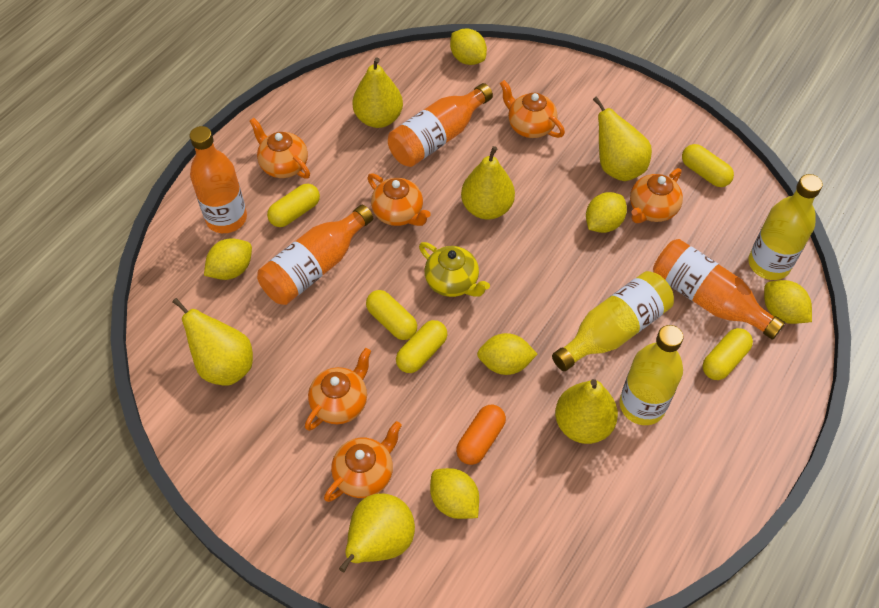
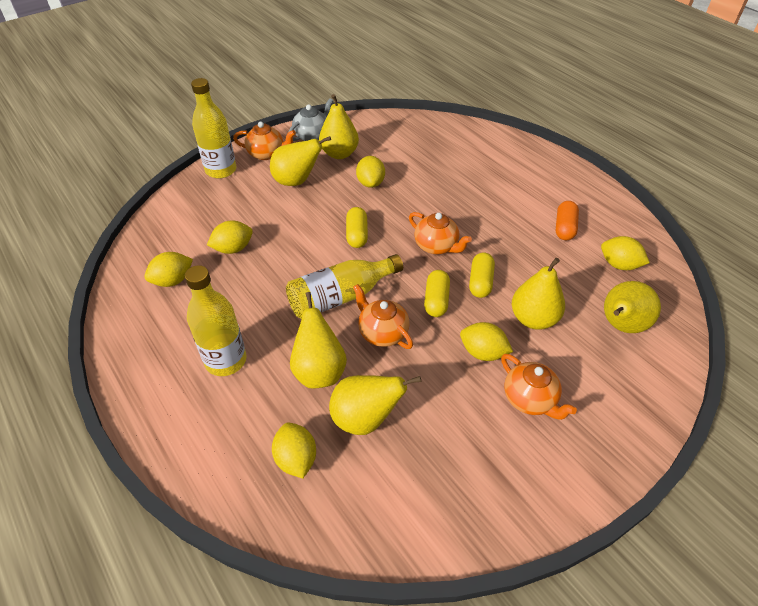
grey teapot: 0 -> 1
orange bottle: 4 -> 0
orange teapot: 6 -> 4
yellow capsule: 5 -> 3
yellow teapot: 1 -> 0

